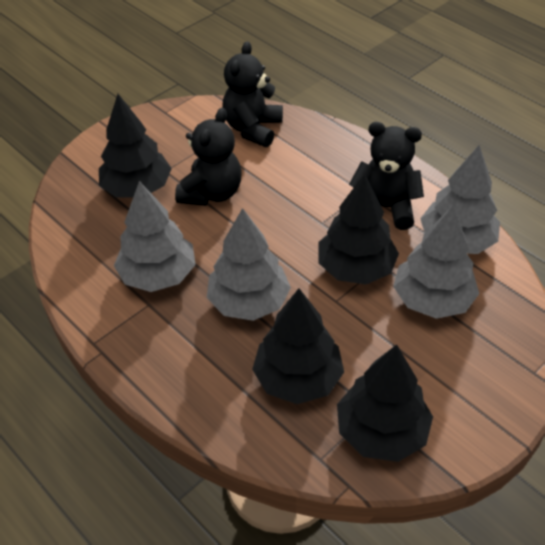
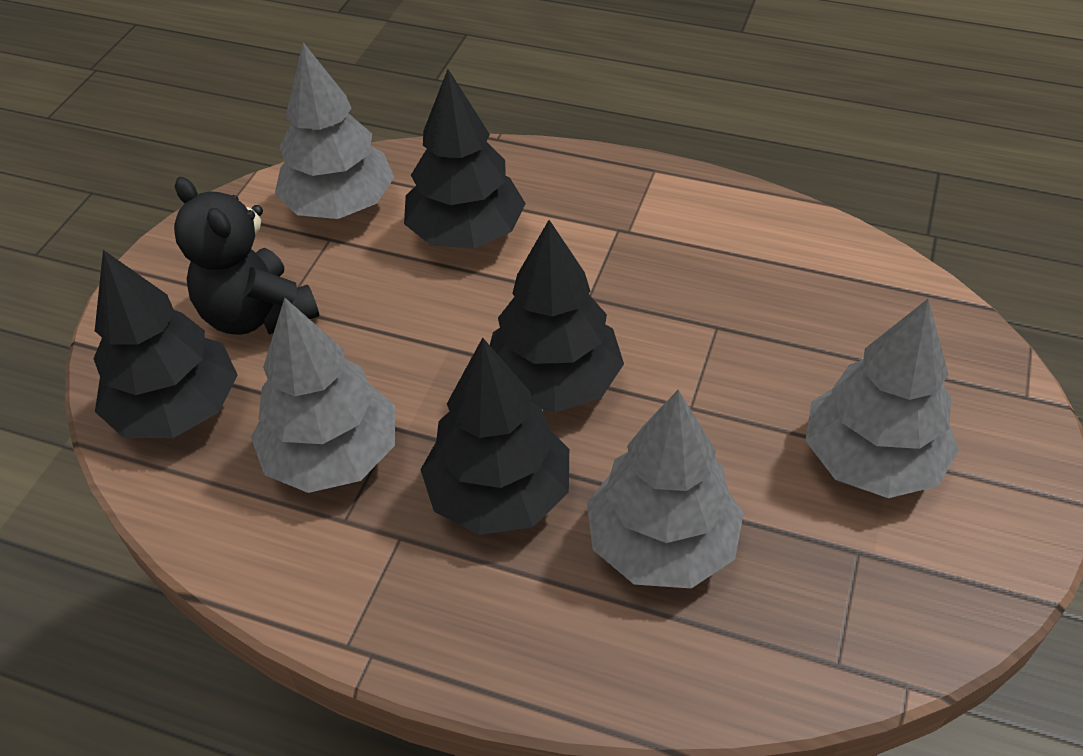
black teddy bear: 3 -> 1

